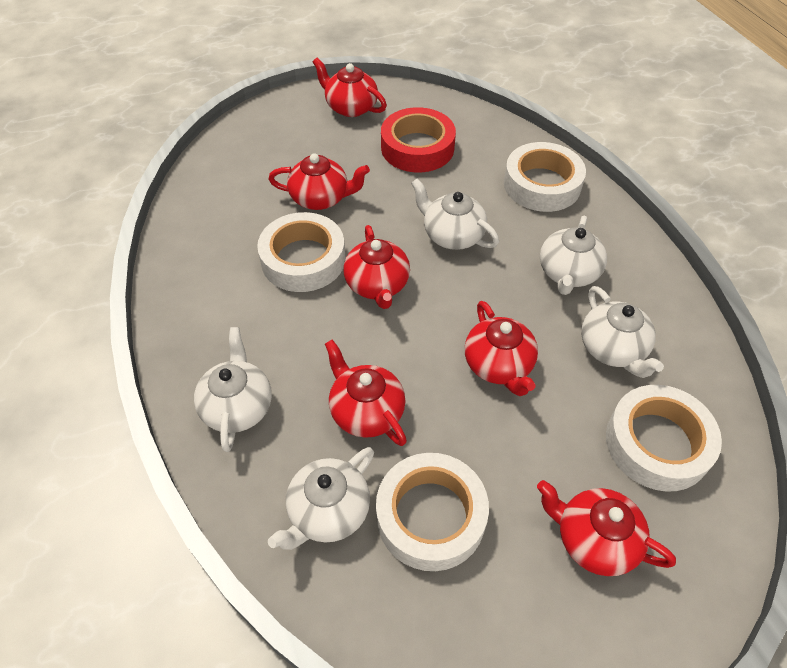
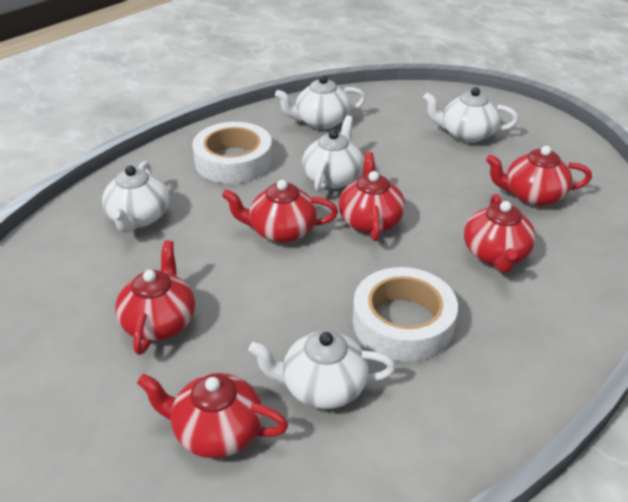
red tape: 1 -> 0
white tape: 4 -> 2

